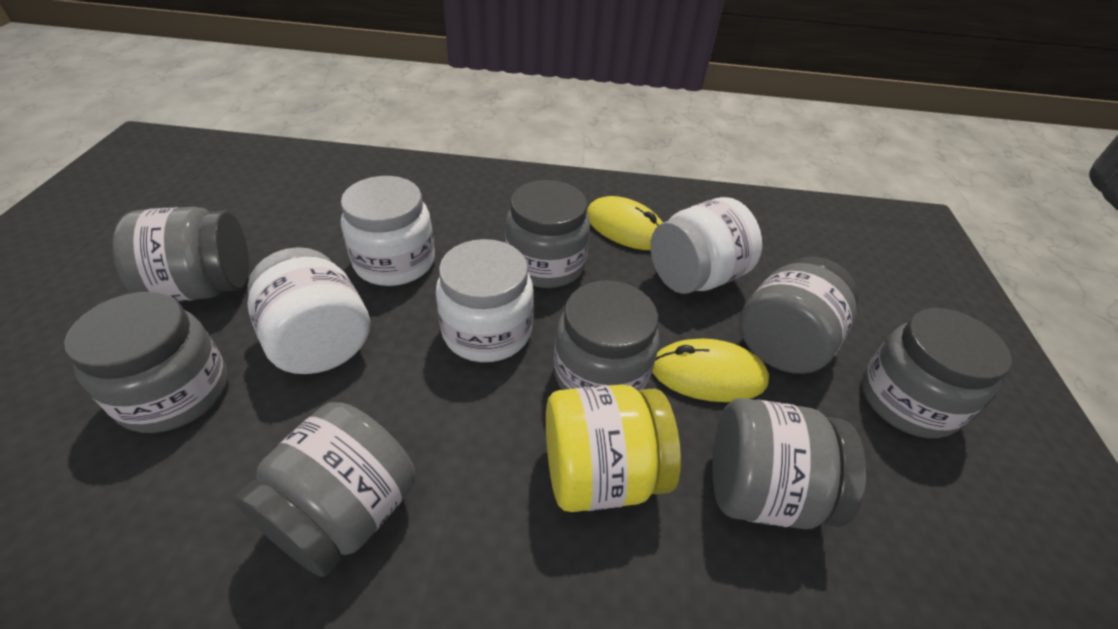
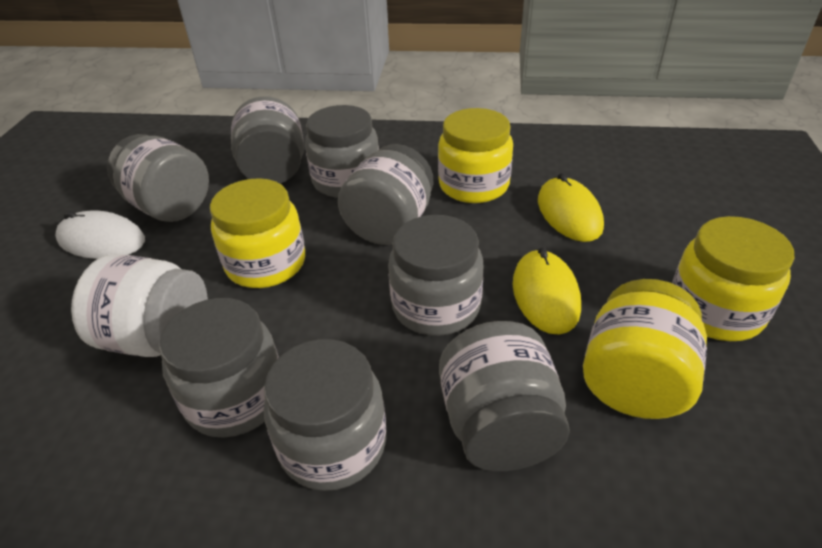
white jar: 4 -> 1
white mouse: 0 -> 1
yellow jar: 1 -> 4

